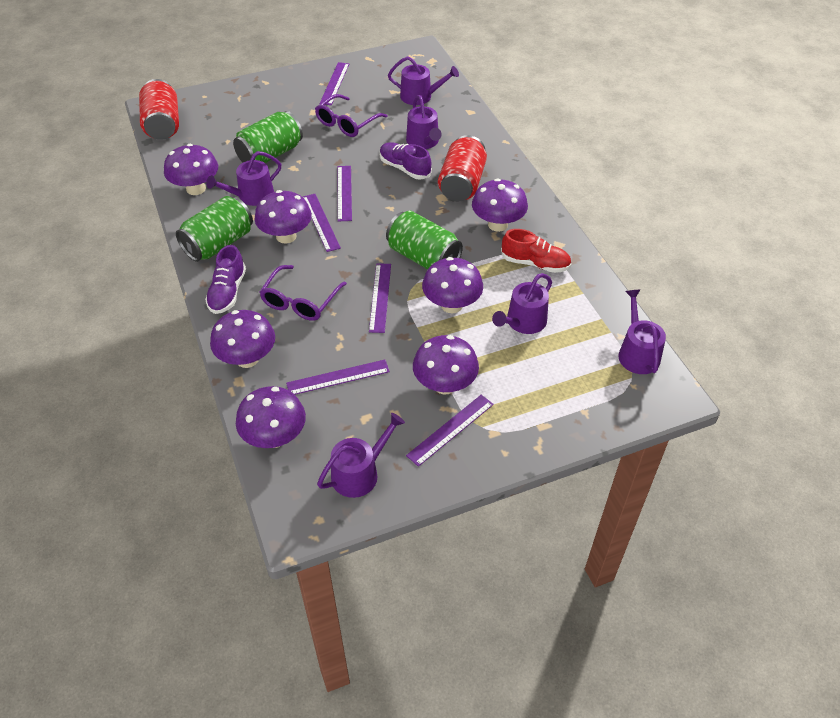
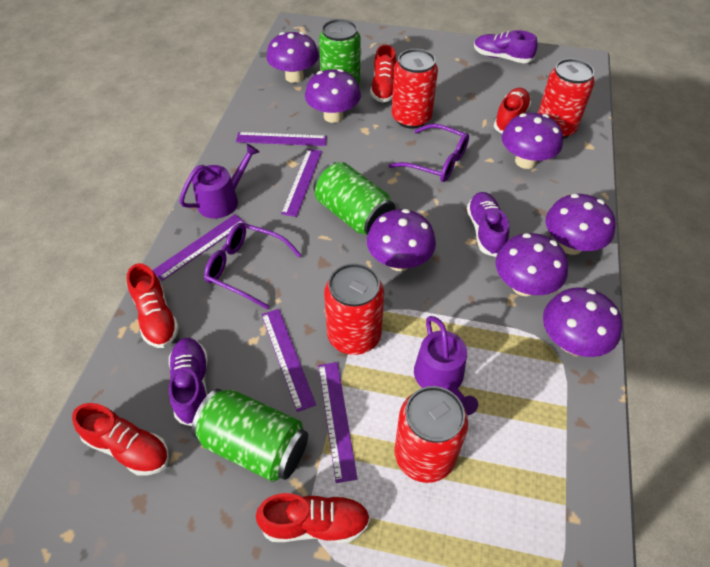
purple ruler: 6 -> 5
purple shoe: 2 -> 3
purple watering can: 6 -> 2
red can: 2 -> 4
red shoe: 1 -> 5

